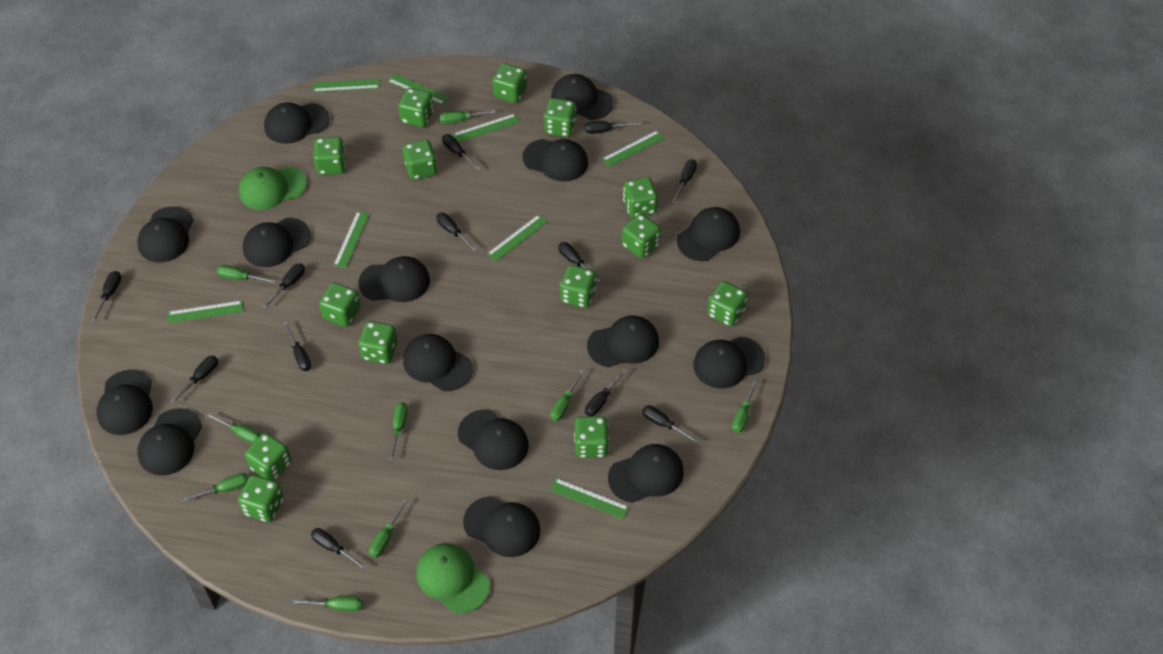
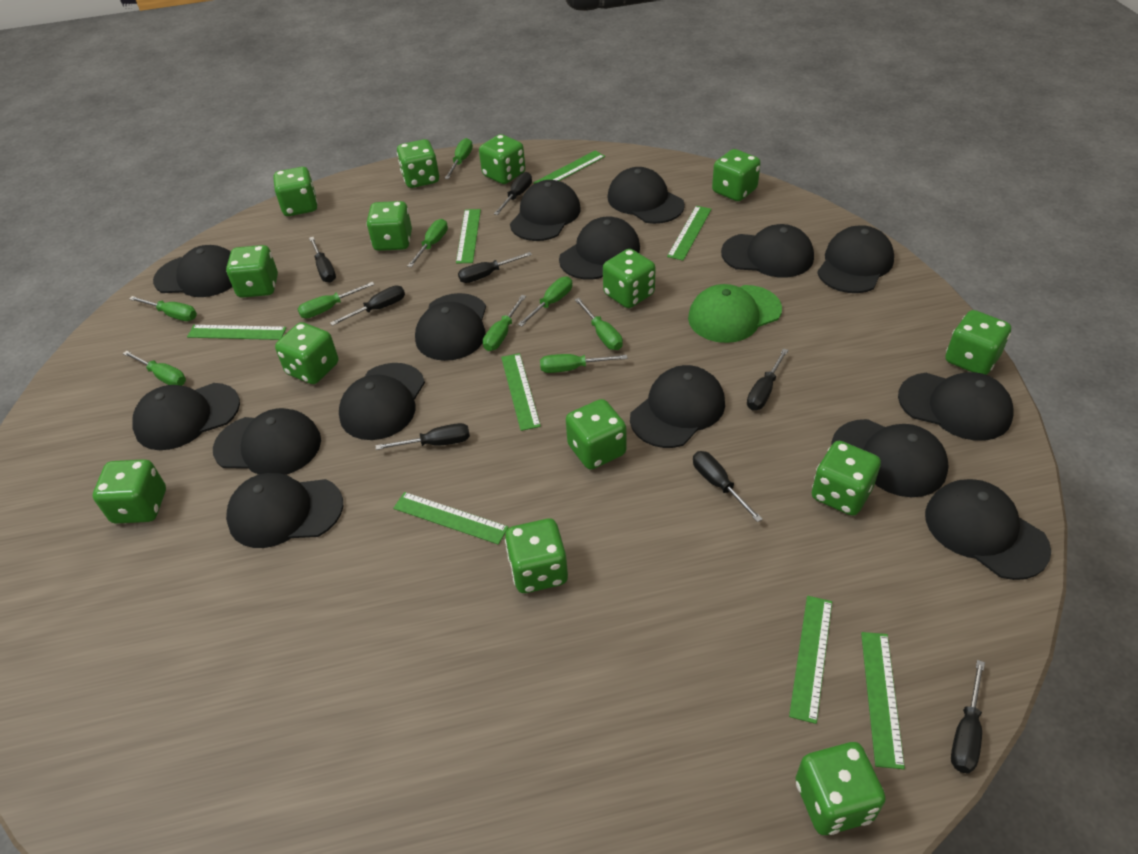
black screwdriver: 12 -> 8
green cap: 2 -> 1

